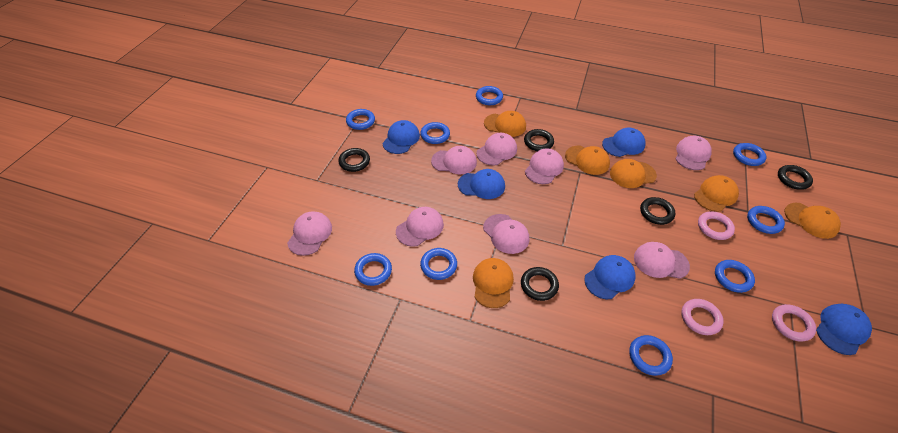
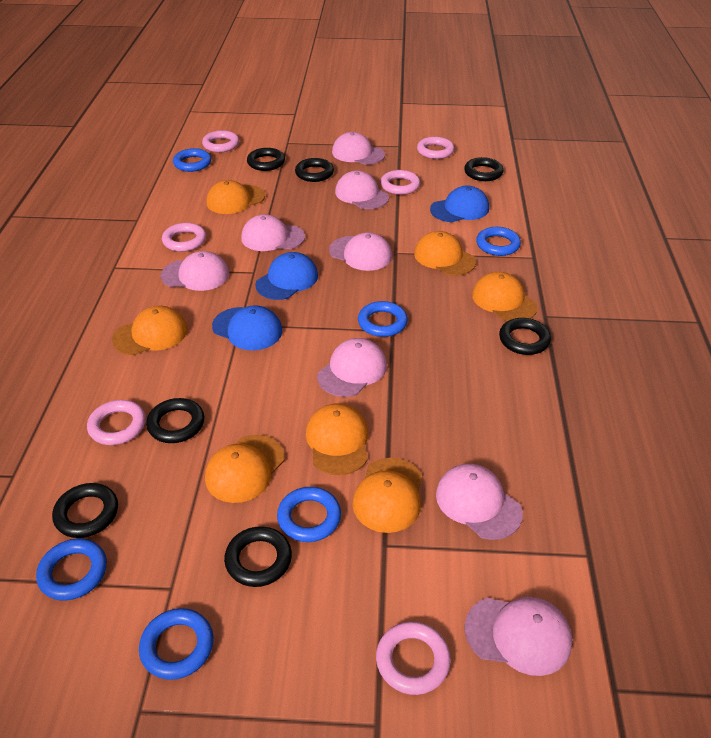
black ring: 5 -> 7
blue cap: 5 -> 3
blue ring: 9 -> 6
orange cap: 6 -> 7
pink ring: 3 -> 6

